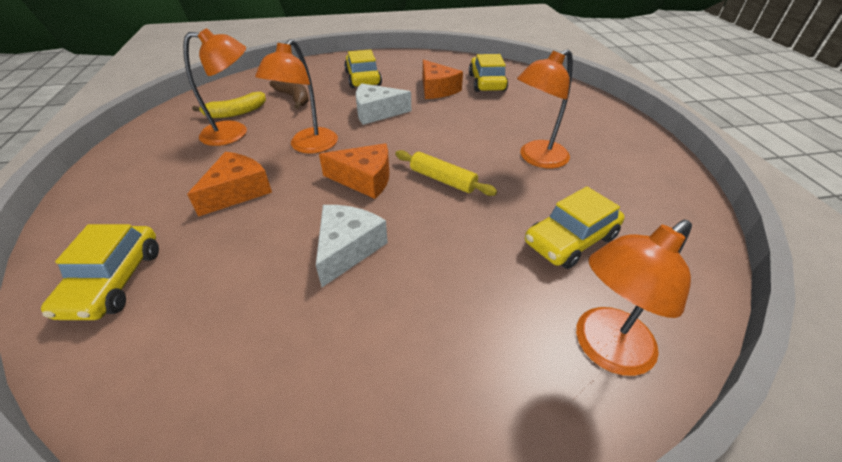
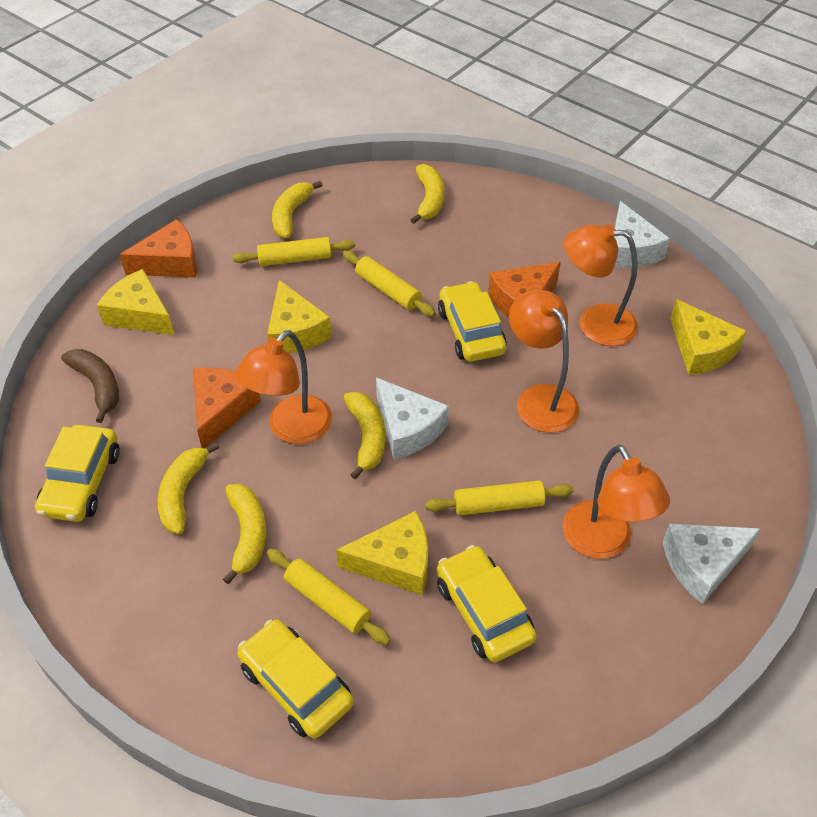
white cheese: 2 -> 3
yellow banana: 1 -> 5
yellow cheese: 0 -> 4
yellow rolling pin: 1 -> 4

